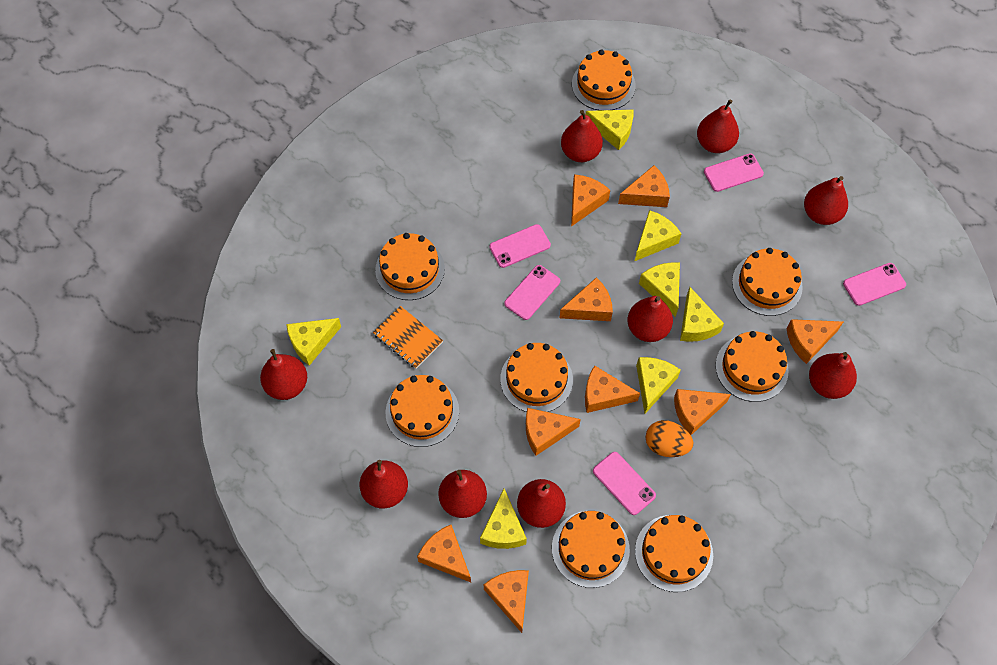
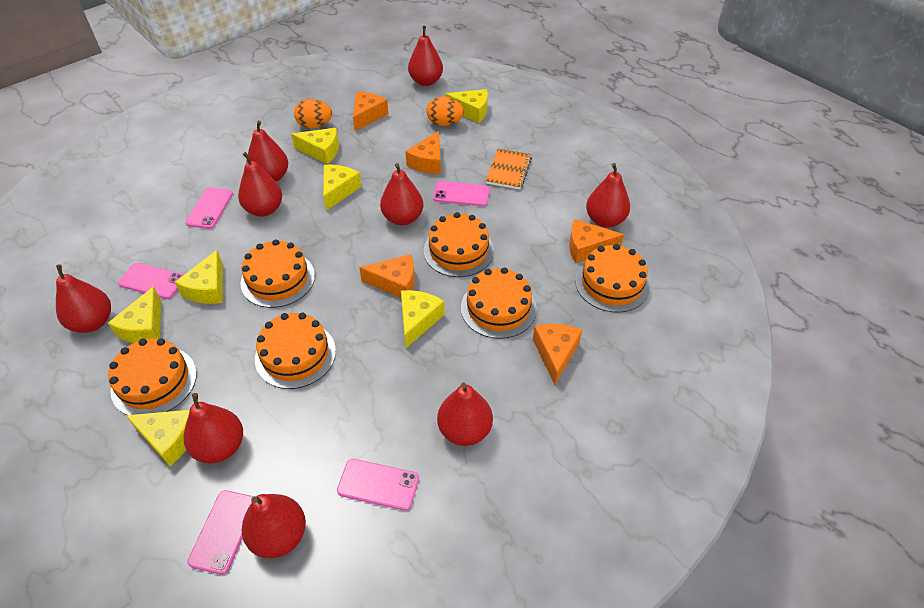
orange cake: 8 -> 6
orange cheese: 9 -> 5
orange egg: 1 -> 2

